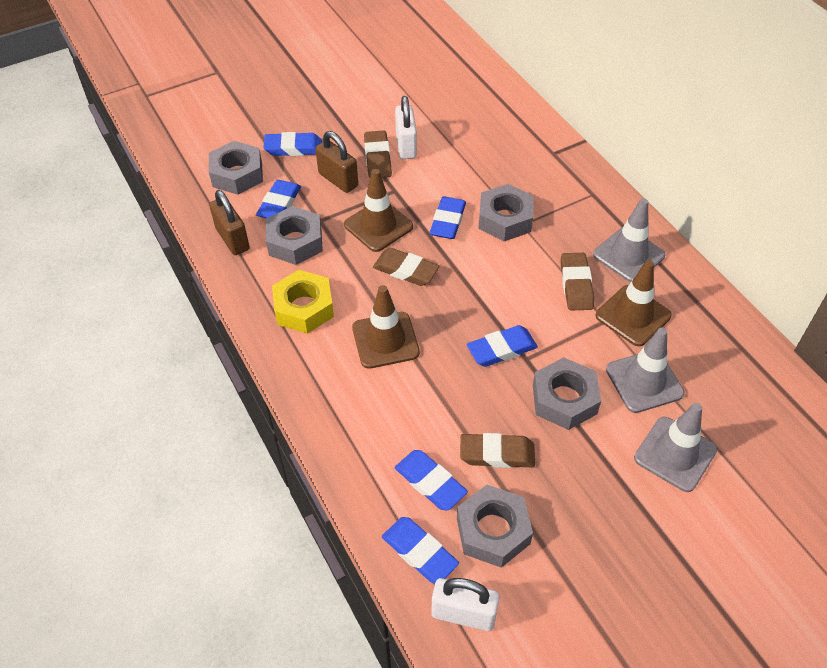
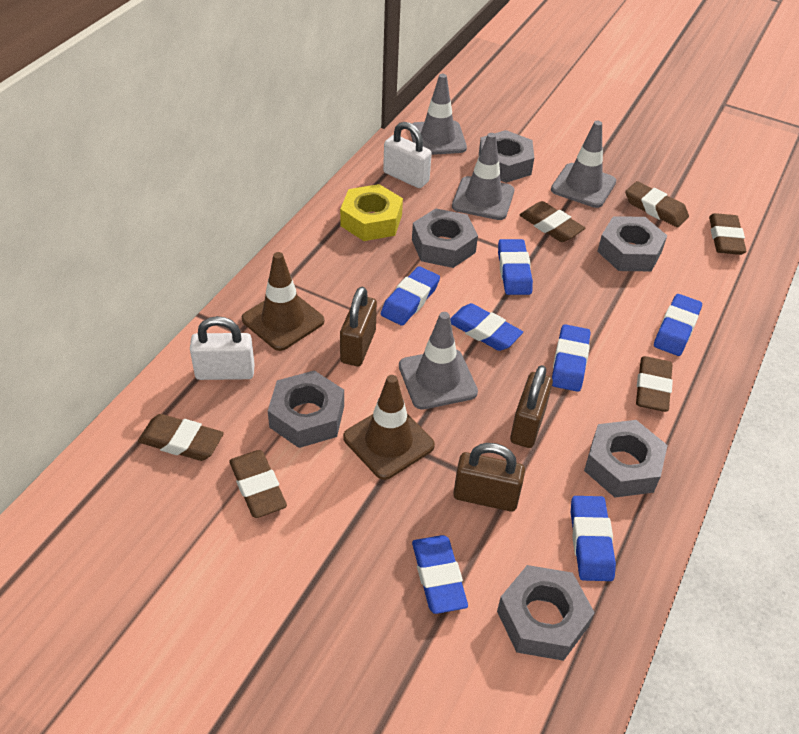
blue eraser: 6 -> 7
brown eraser: 4 -> 6
brown padlock: 2 -> 3
brown traffic cone: 3 -> 2
grey nut: 5 -> 6
grey traffic cone: 3 -> 4

